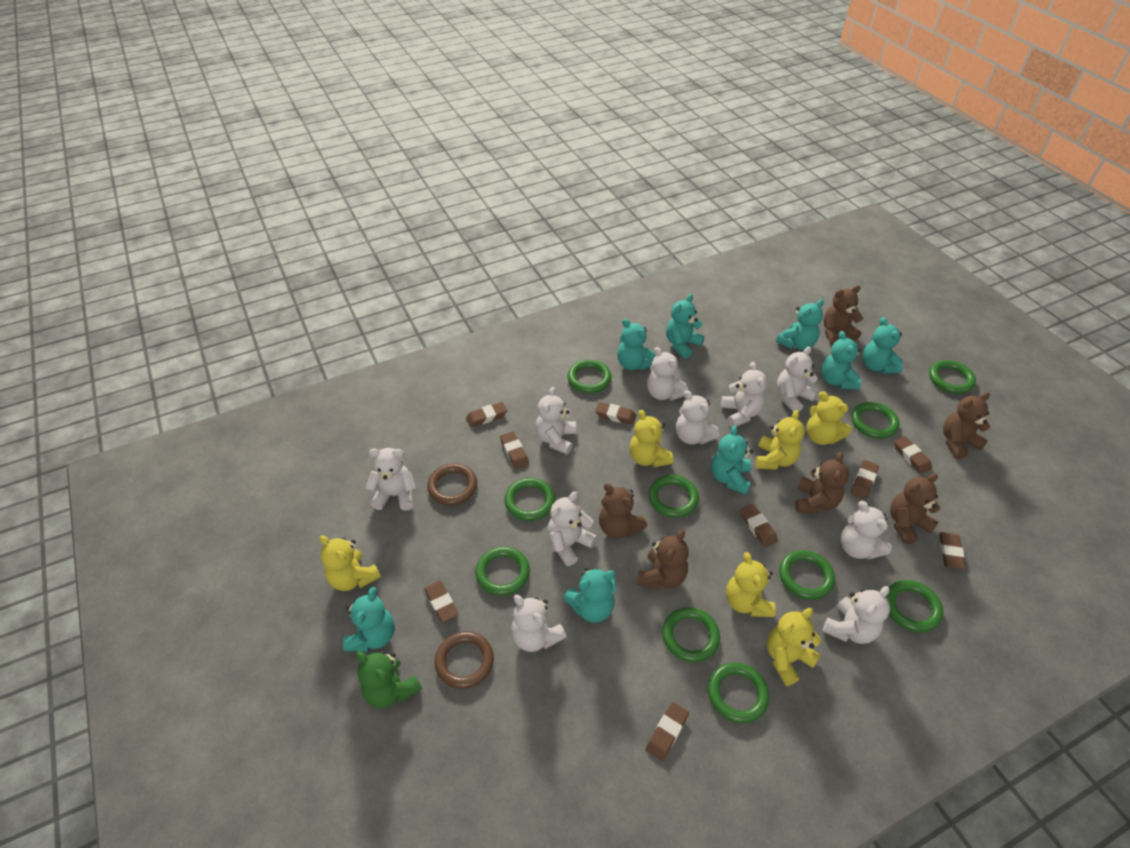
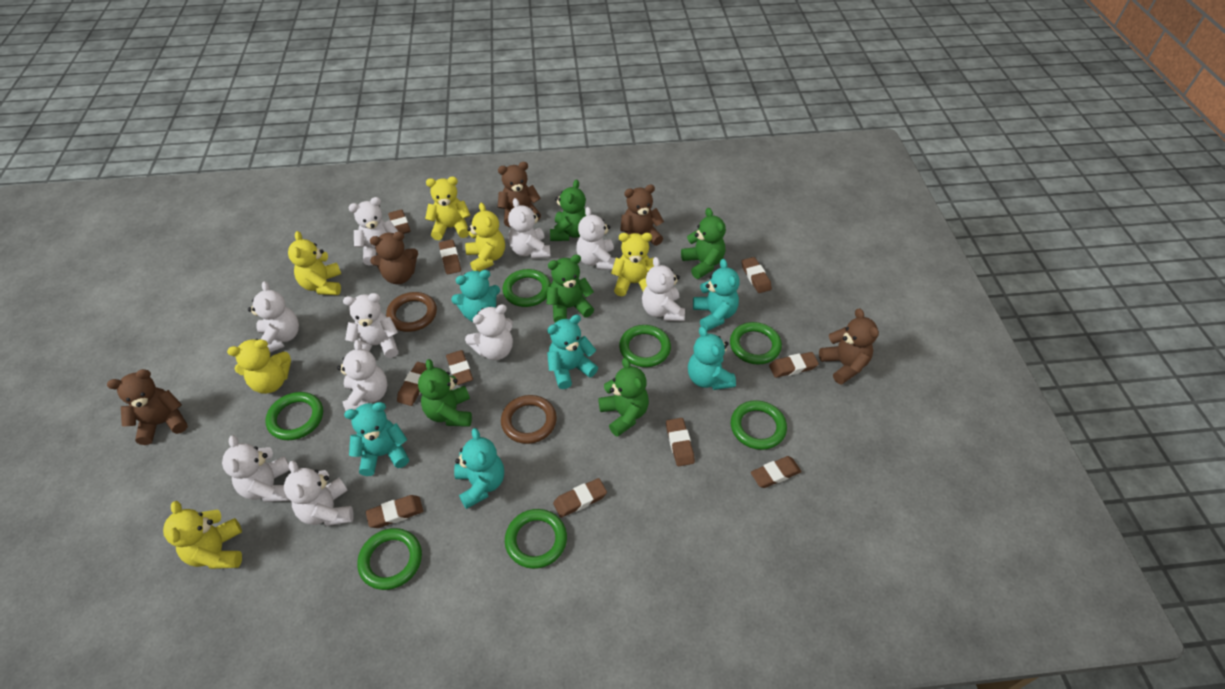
brown eraser: 9 -> 10
brown teddy bear: 6 -> 5
green ring: 10 -> 7
green teddy bear: 1 -> 5
turquoise teddy bear: 8 -> 6

